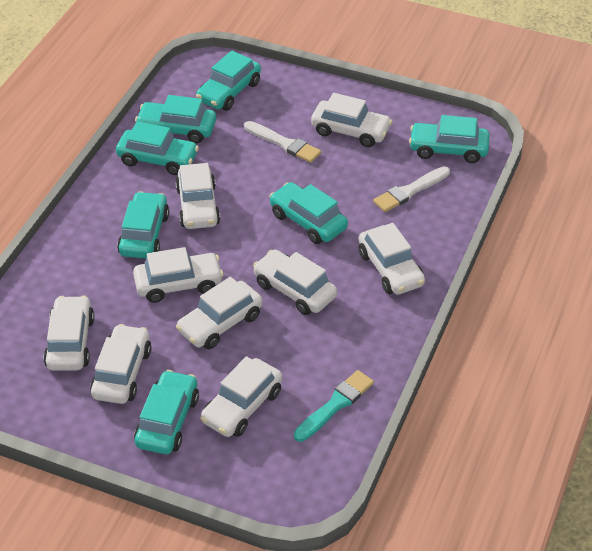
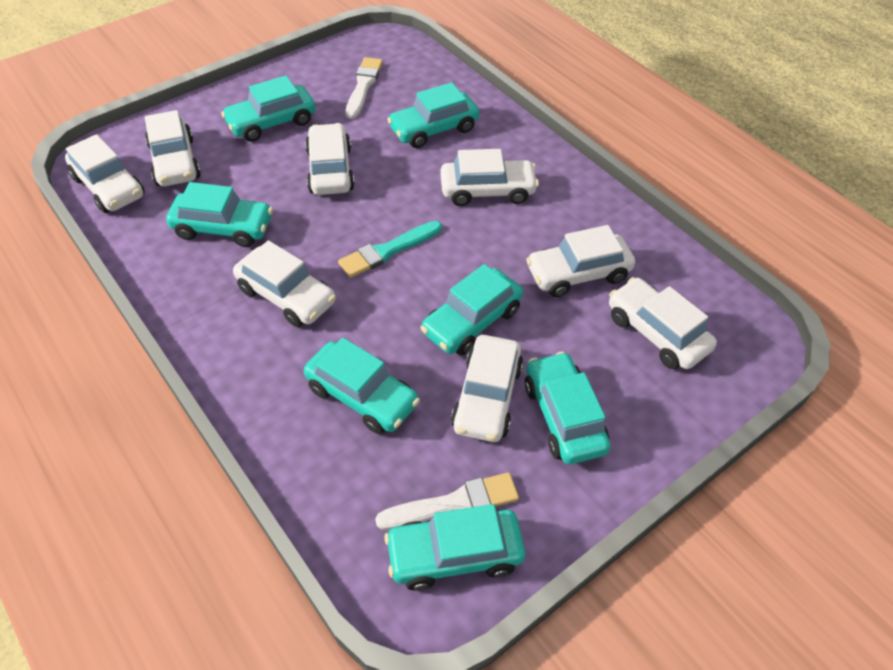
white car: 9 -> 8

